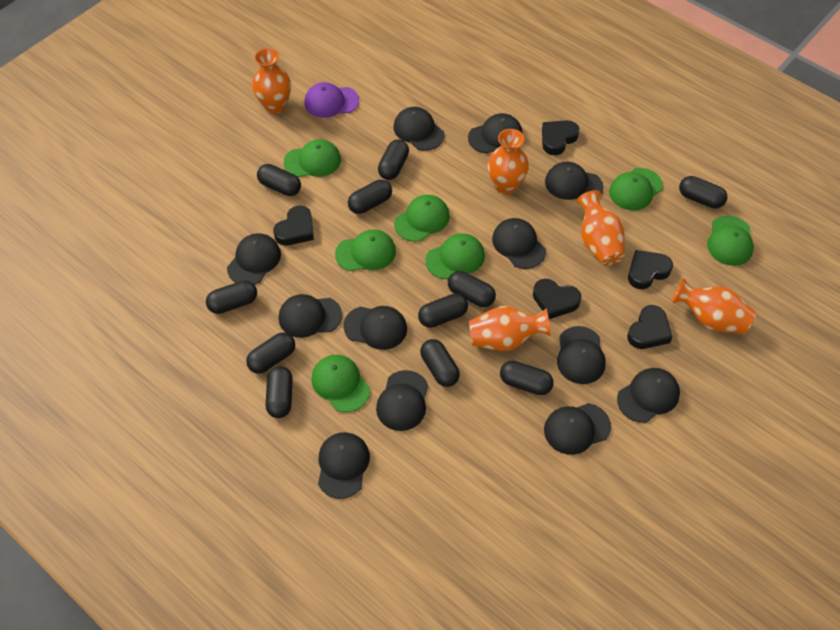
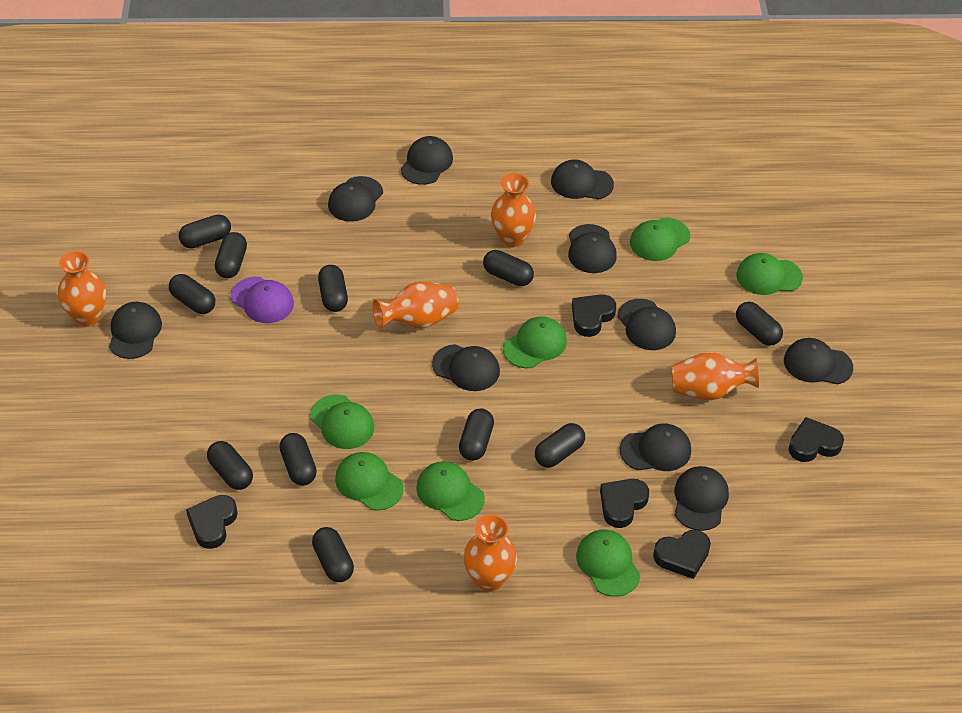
black cap: 12 -> 10

